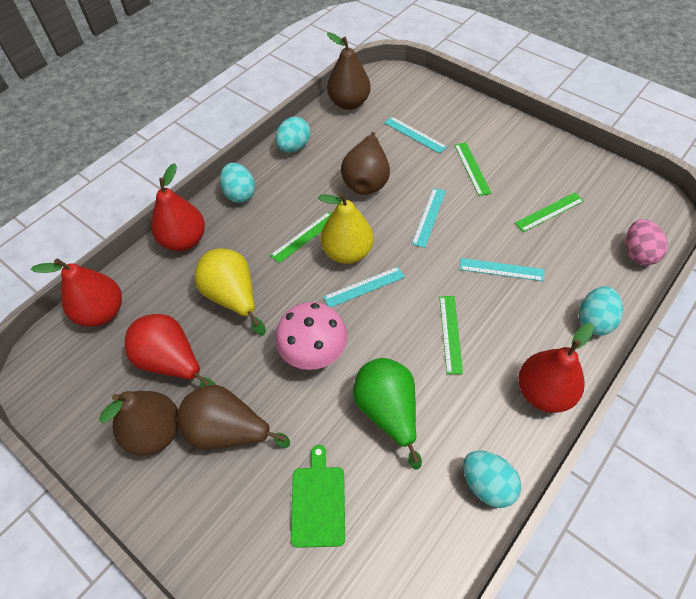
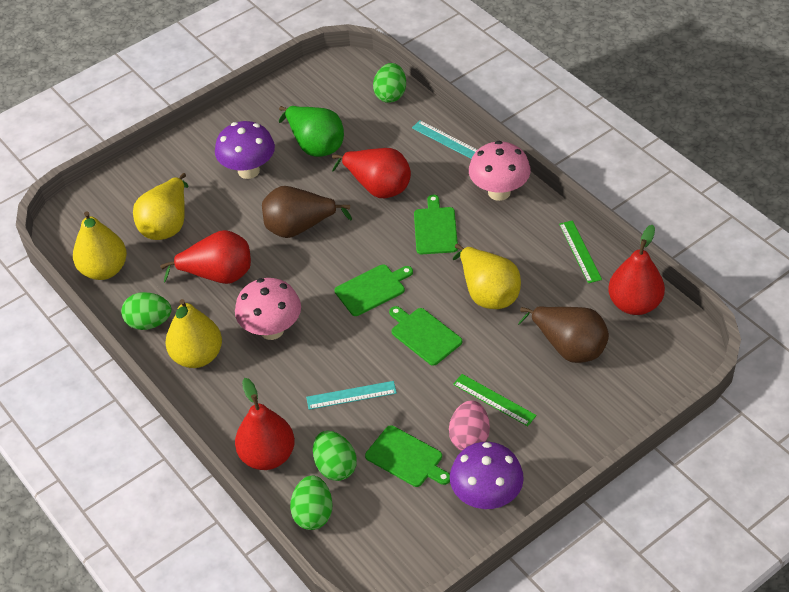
brown pear: 4 -> 2
green cutting board: 1 -> 4
green egg: 0 -> 4
green ruler: 4 -> 2
pink mushroom: 1 -> 2
purple mushroom: 0 -> 2
turquoise egg: 4 -> 0
turquoise ruler: 4 -> 2
yellow pear: 2 -> 4

